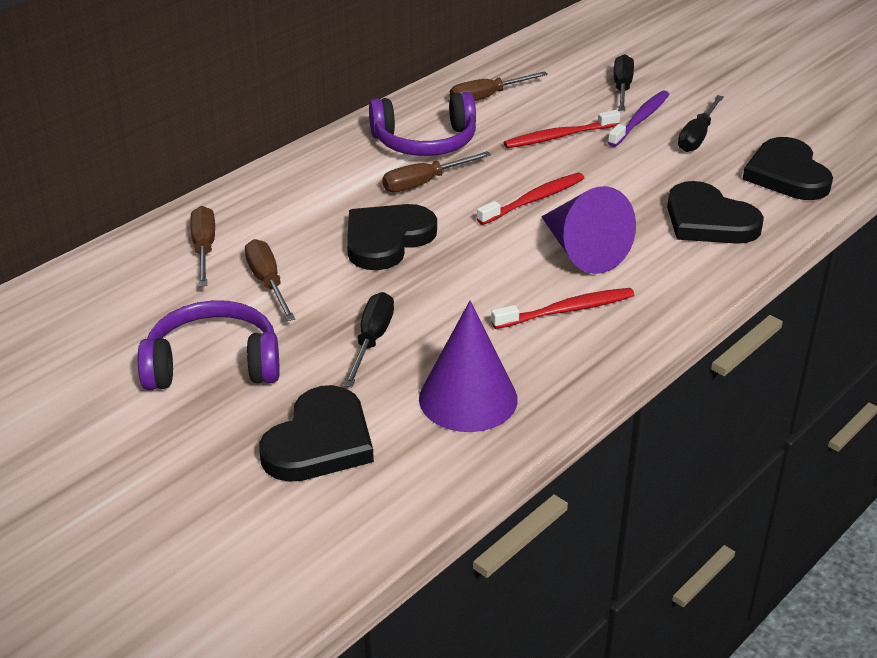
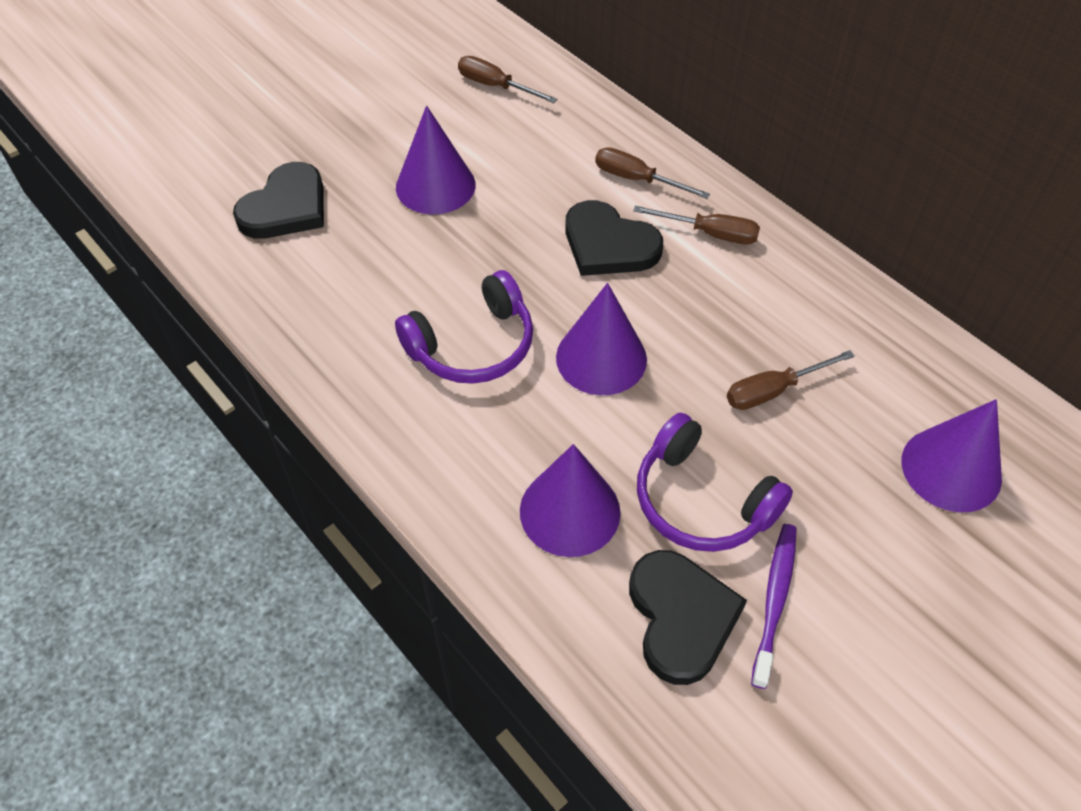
black heart: 4 -> 3
black screwdriver: 3 -> 0
purple cone: 2 -> 4
red toothbrush: 3 -> 0

